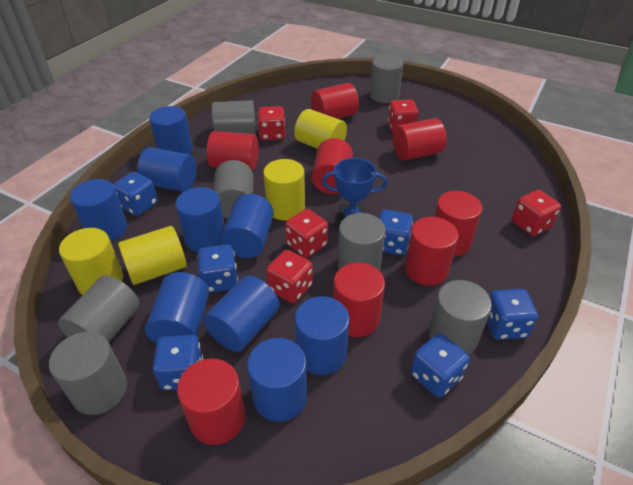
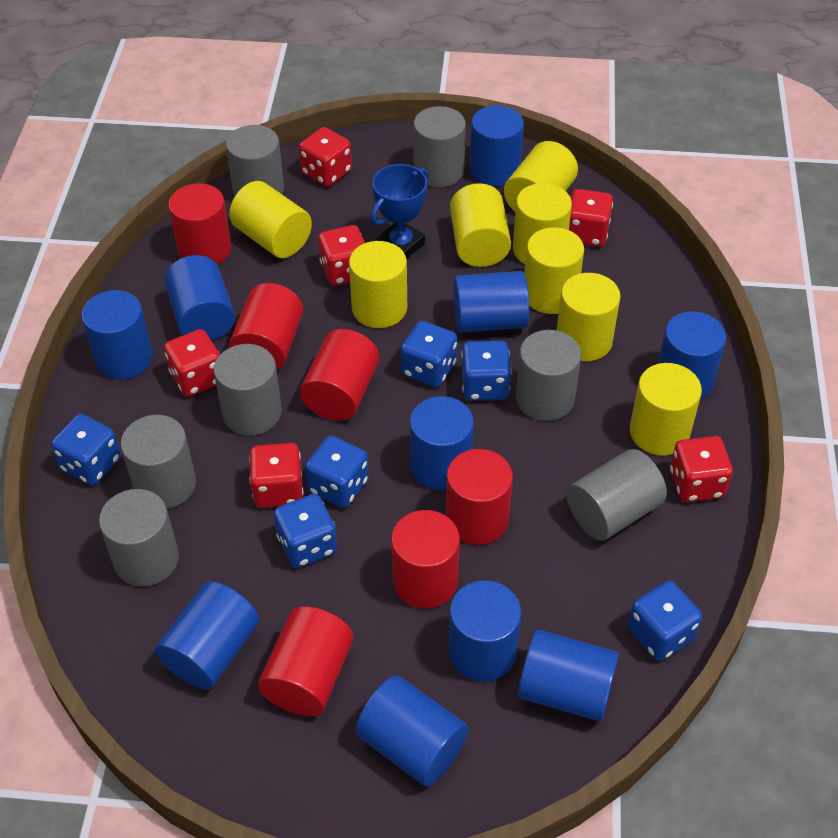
blue cylinder: 9 -> 10
red cylinder: 8 -> 6
red dice: 5 -> 6
yellow cylinder: 4 -> 8

